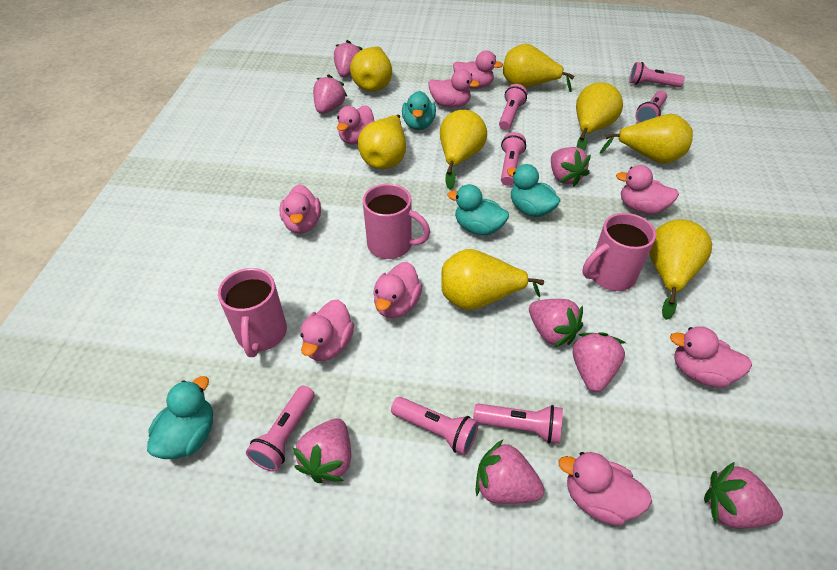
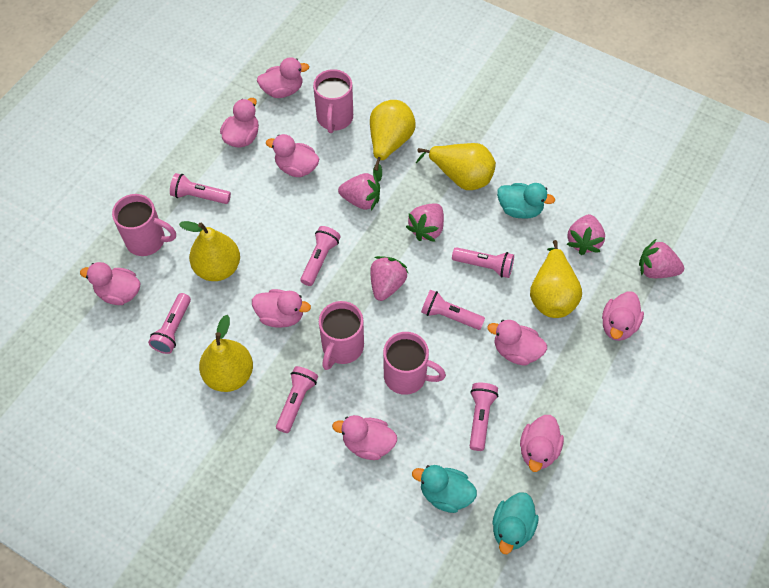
pink mug: 3 -> 4
pink strawberry: 8 -> 5
turquoise duck: 4 -> 3
yellow pear: 8 -> 5

